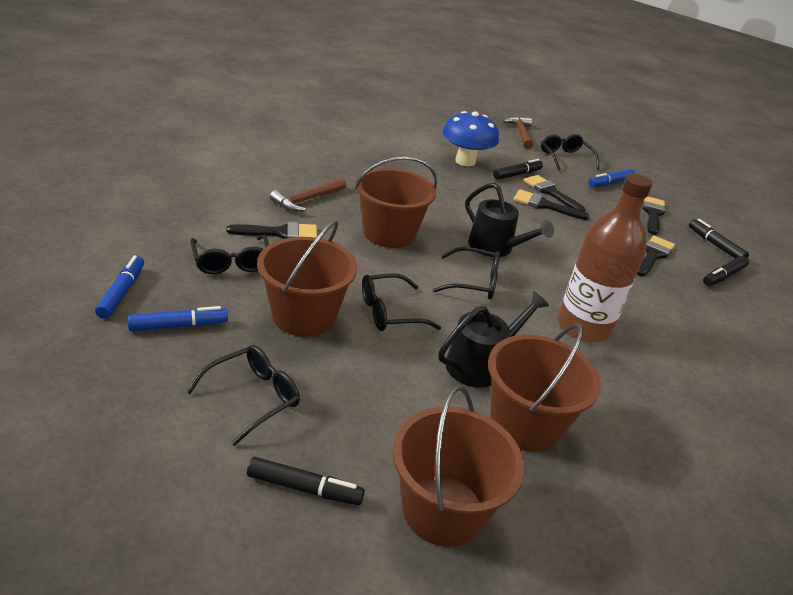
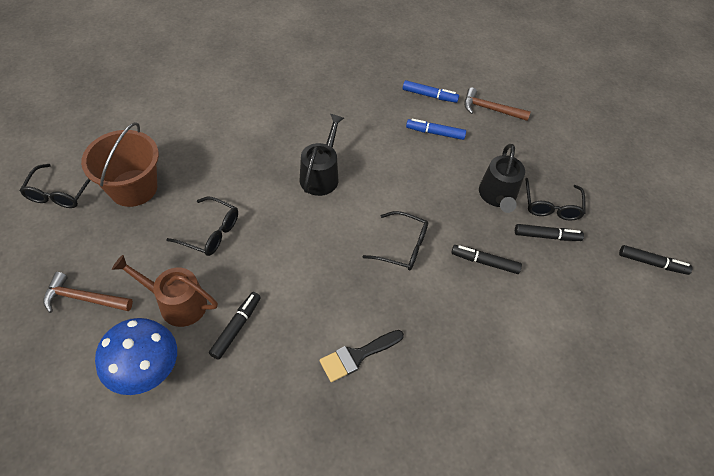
black brush: 5 -> 1
black glasses: 5 -> 4
blue marker: 3 -> 2
brown bottle: 1 -> 0
brown bucket: 4 -> 1
brown watering can: 0 -> 1

